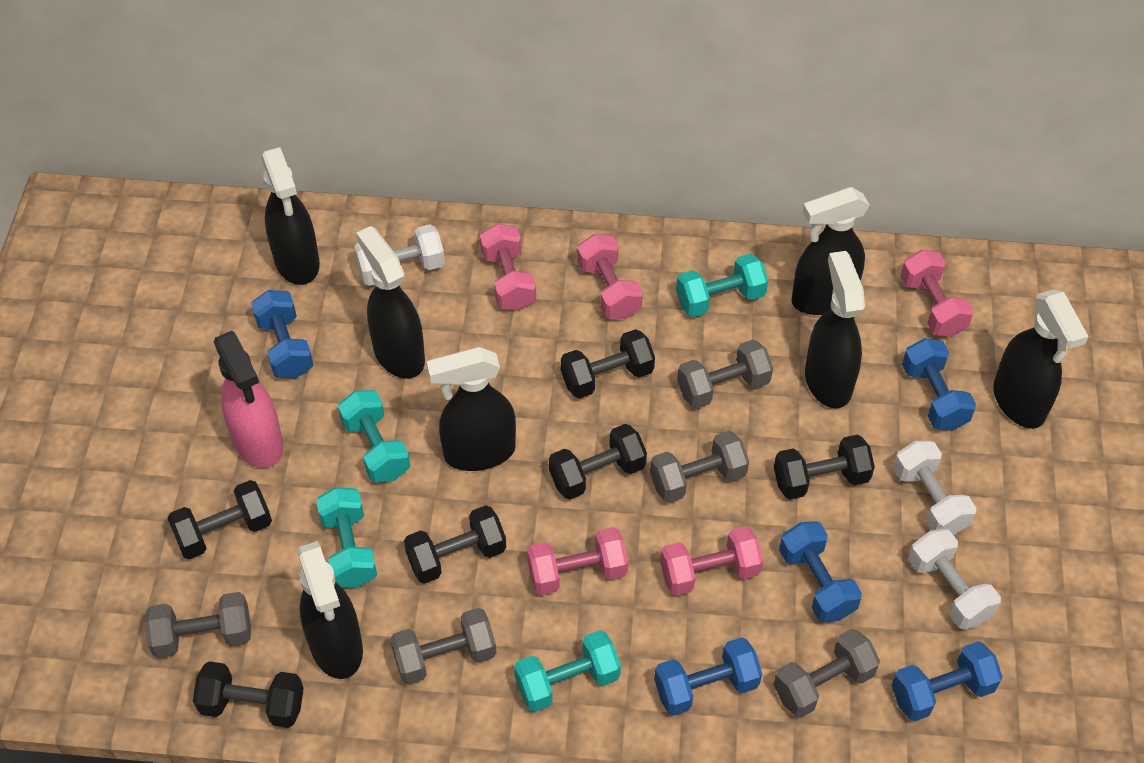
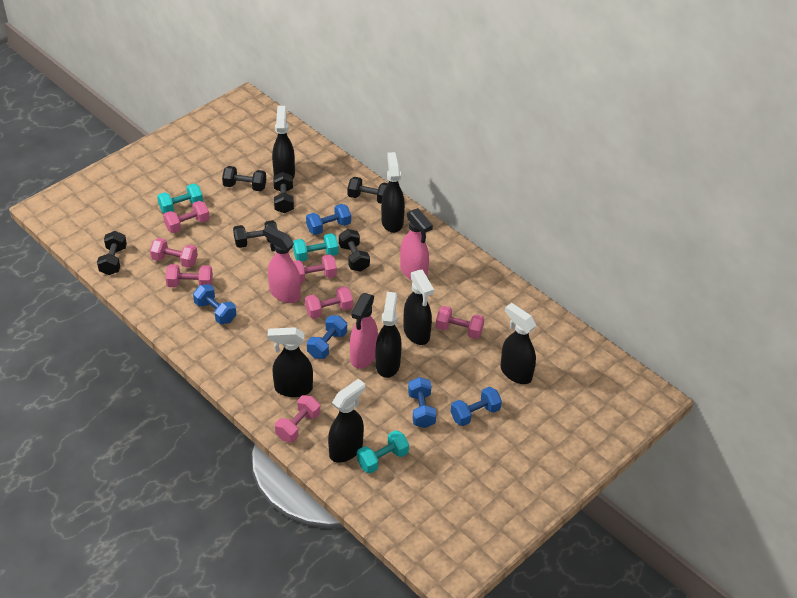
grey dumbbell: 5 -> 0
pink dumbbell: 5 -> 7
pink spray bottle: 1 -> 3
turquoise dumbbell: 4 -> 3
white dumbbell: 3 -> 0

